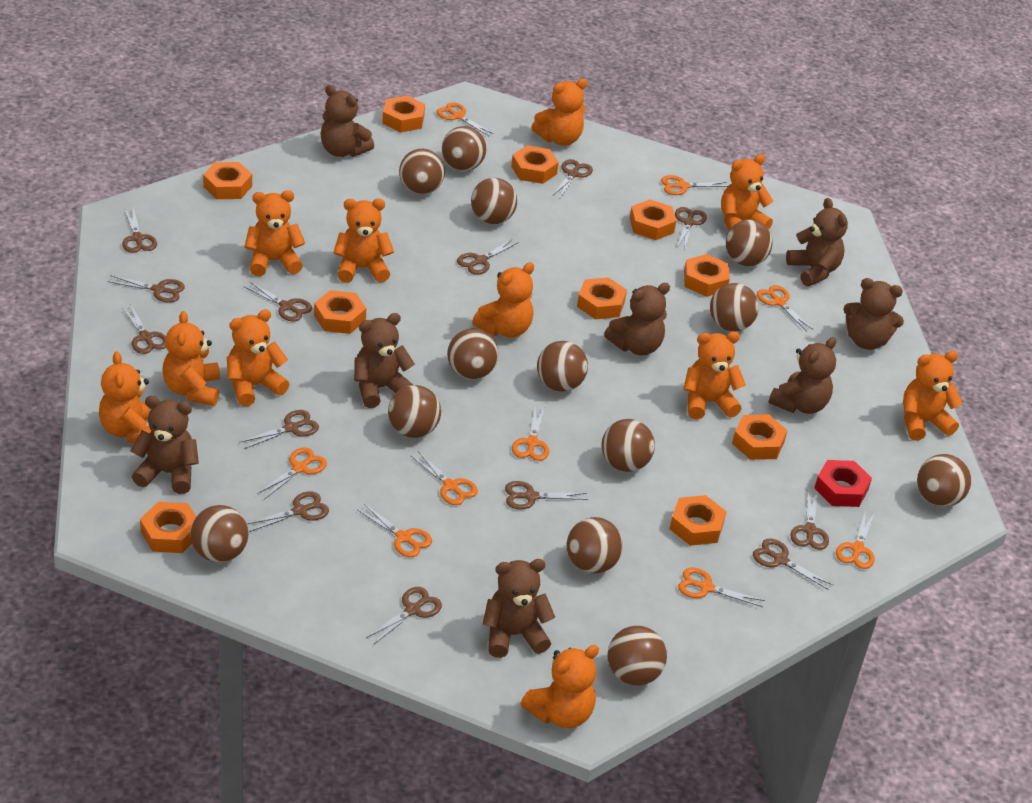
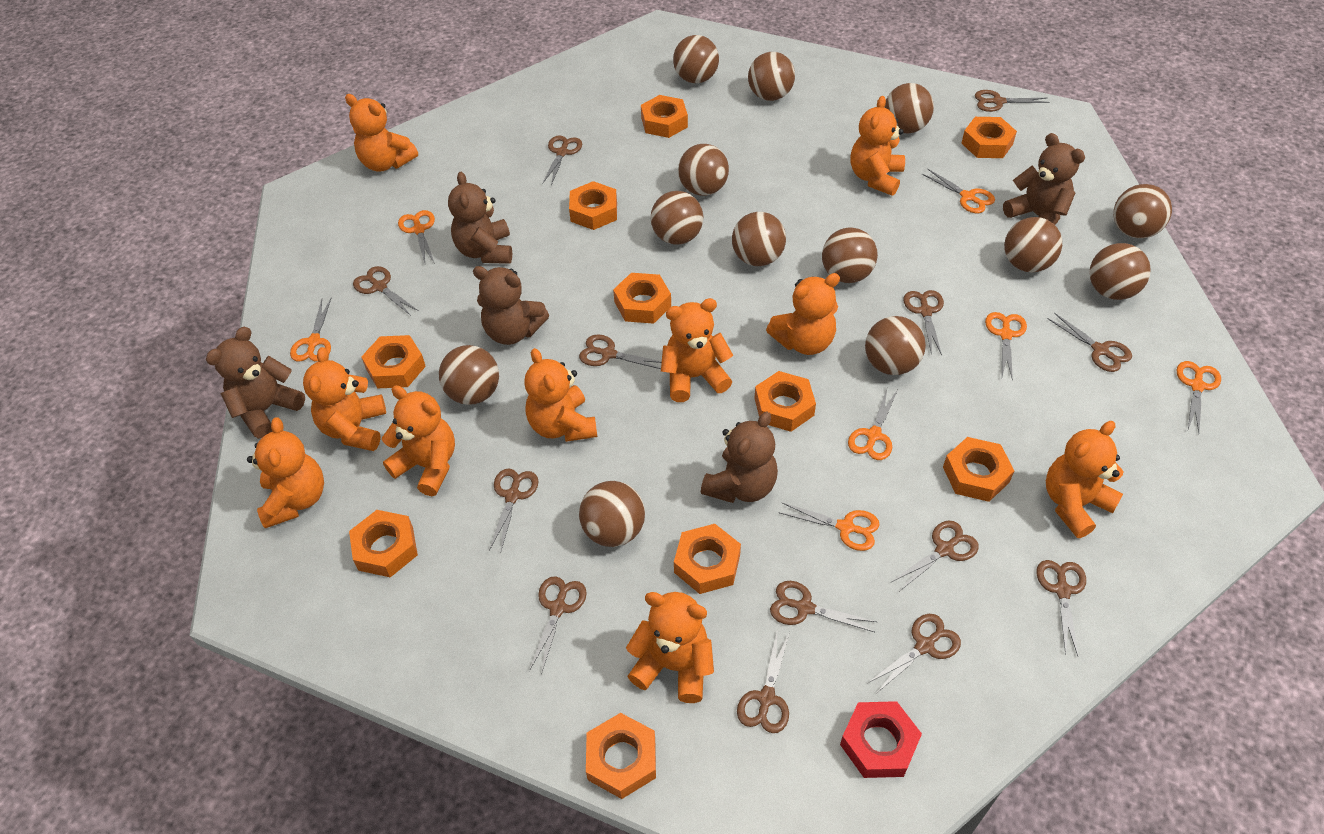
brown teddy bear: 8 -> 5
orange scissors: 9 -> 7
orange teddy bear: 11 -> 10

